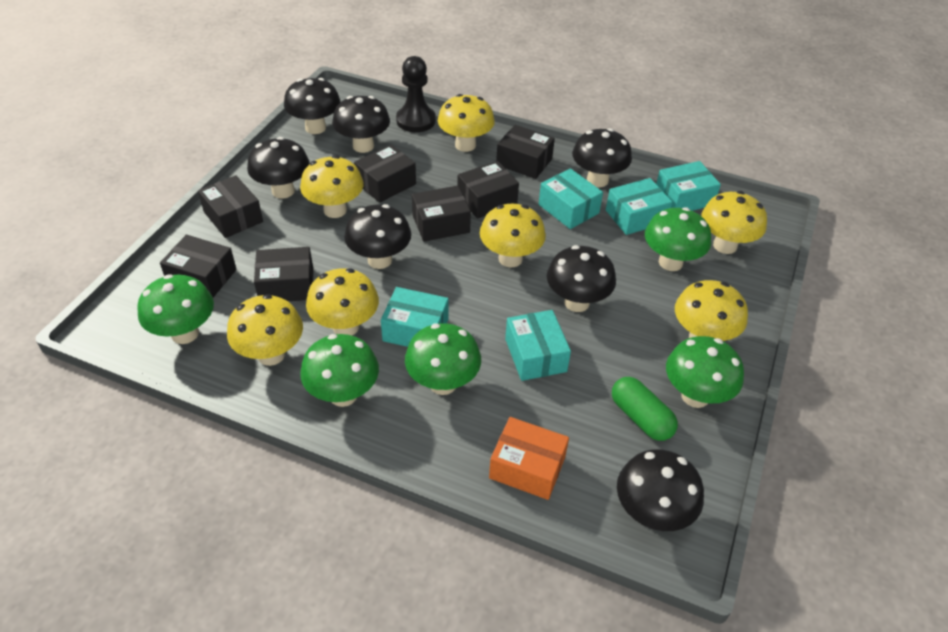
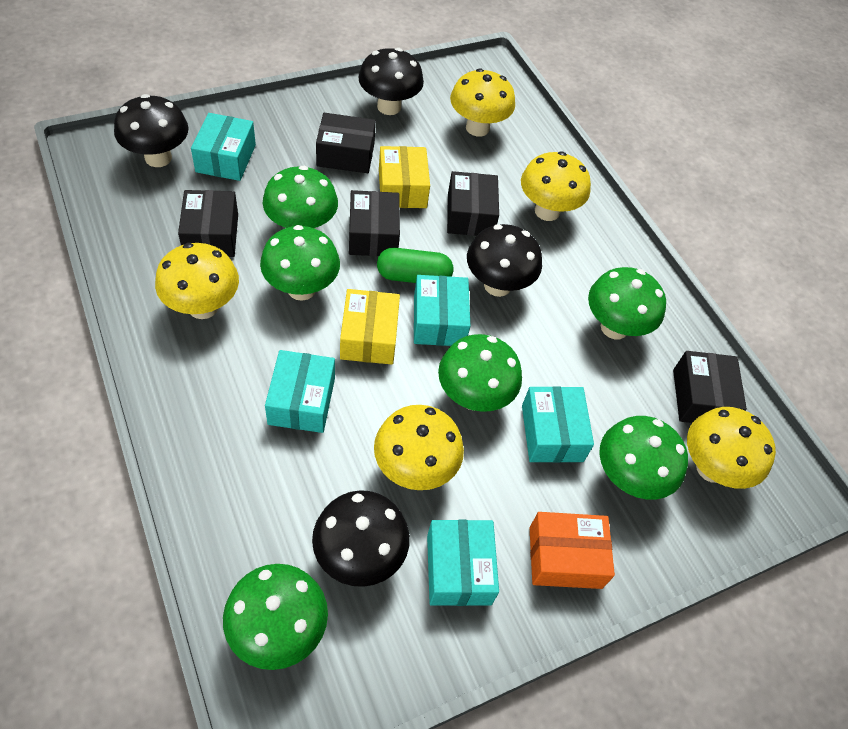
black box: 7 -> 5
black mushroom: 7 -> 4
black pawn: 1 -> 0
green mushroom: 5 -> 6
yellow box: 0 -> 2
yellow mushroom: 7 -> 5

